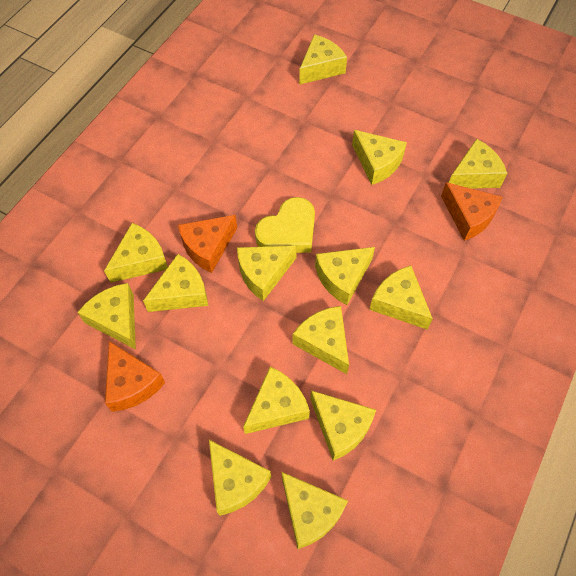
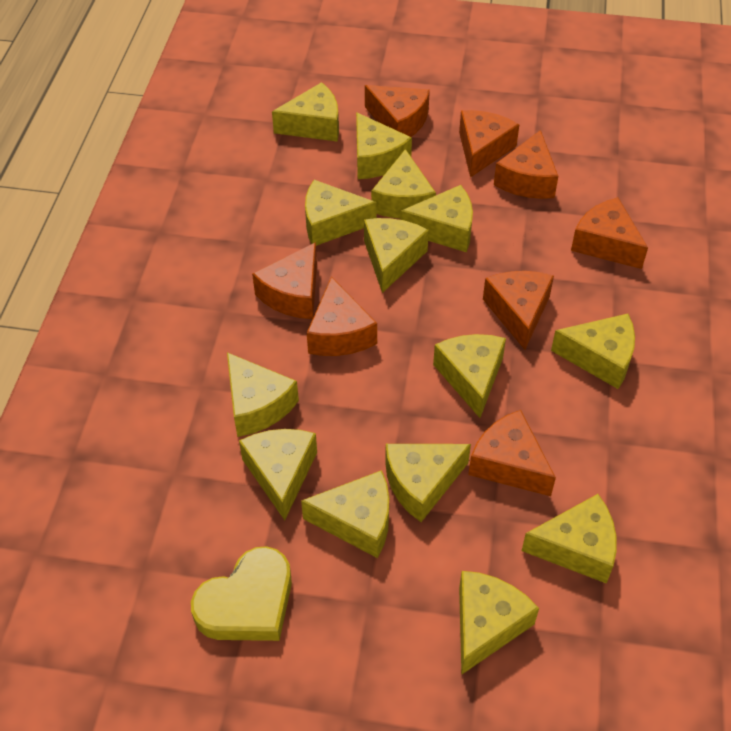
orange cheese: 3 -> 8

